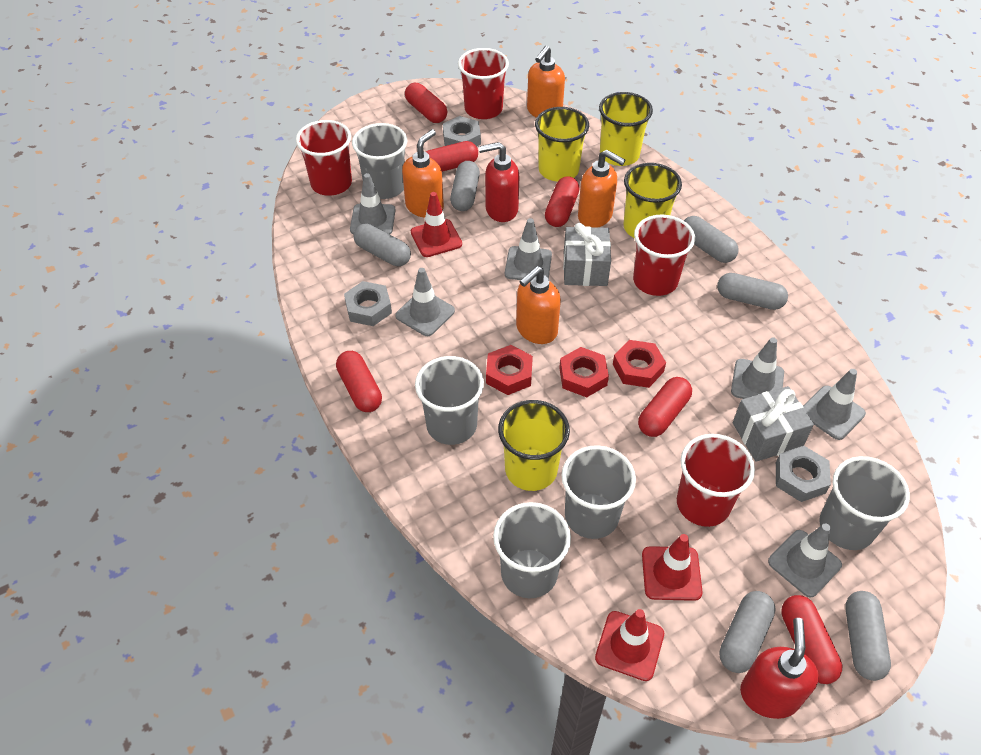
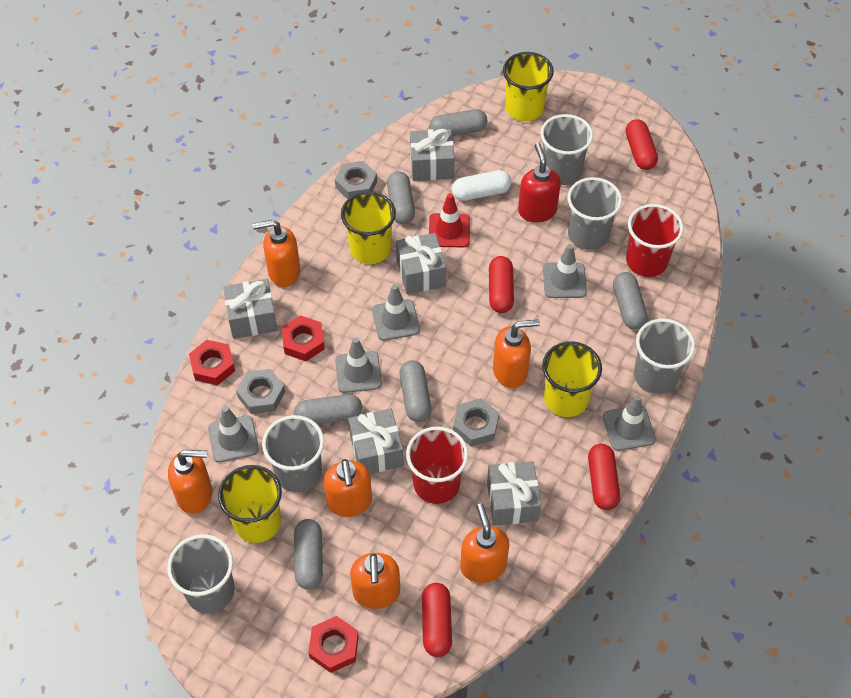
grey gift: 2 -> 5
grey traffic cone: 6 -> 5
orange soap dispenser: 4 -> 6
red capsule: 6 -> 4
red cup: 4 -> 2
red soap dispenser: 2 -> 1
red traffic cone: 3 -> 1
white capsule: 0 -> 1

